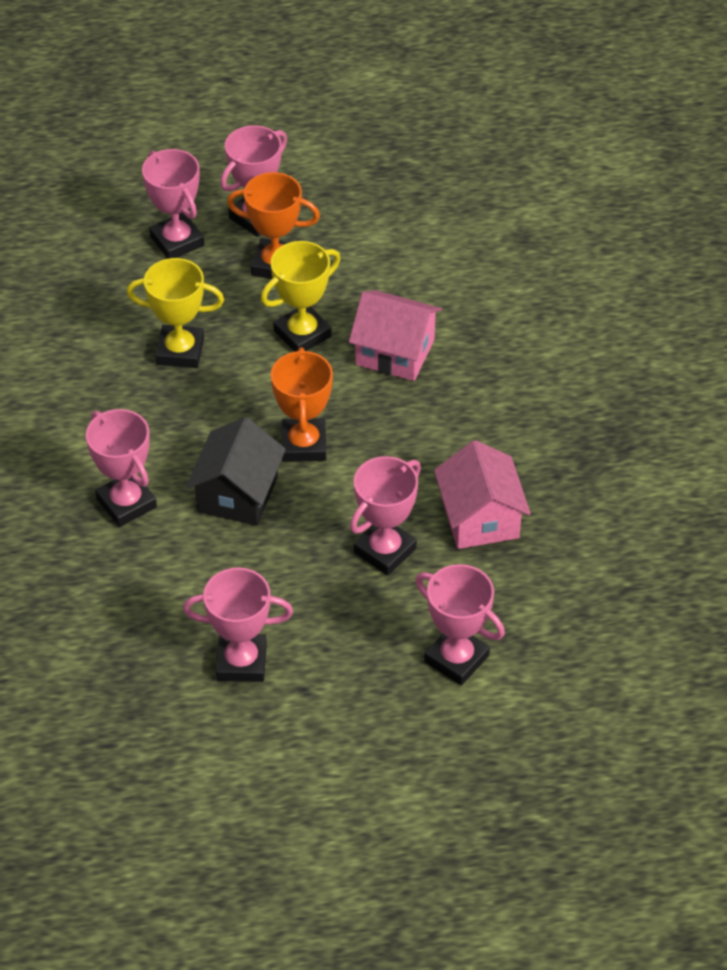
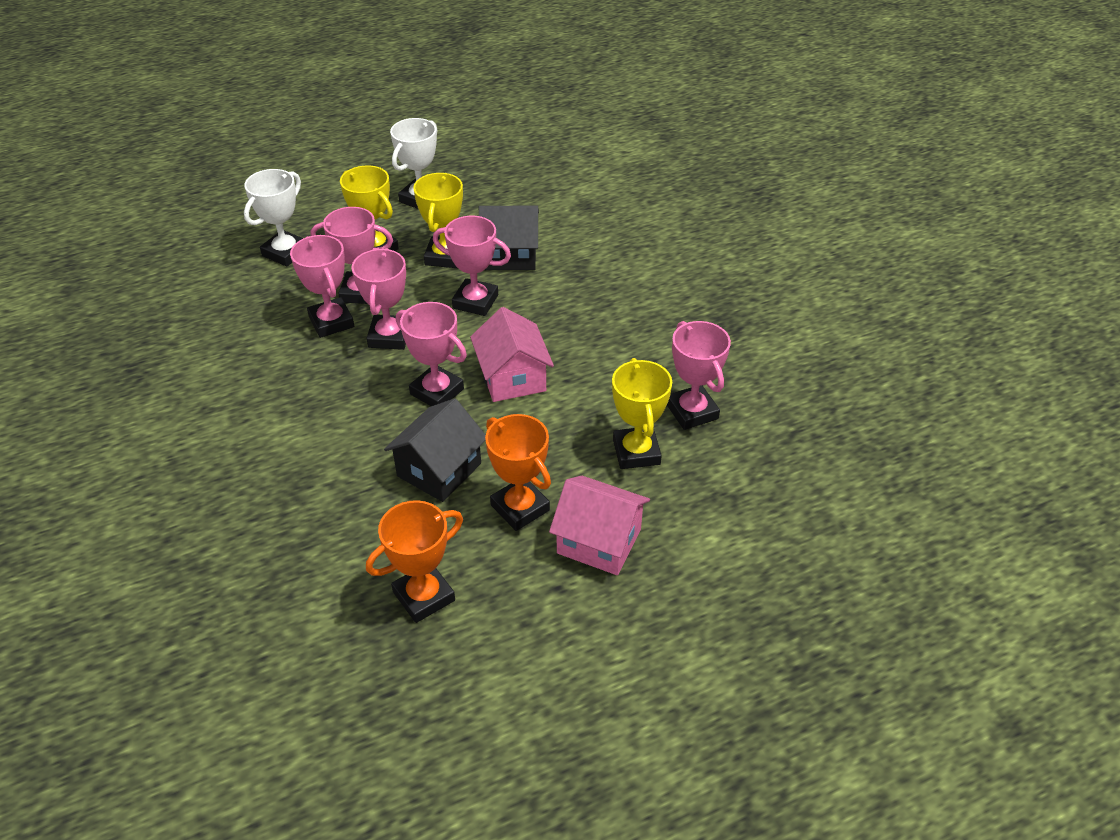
black house: 1 -> 2
white trophy: 0 -> 2
yellow trophy: 2 -> 3

